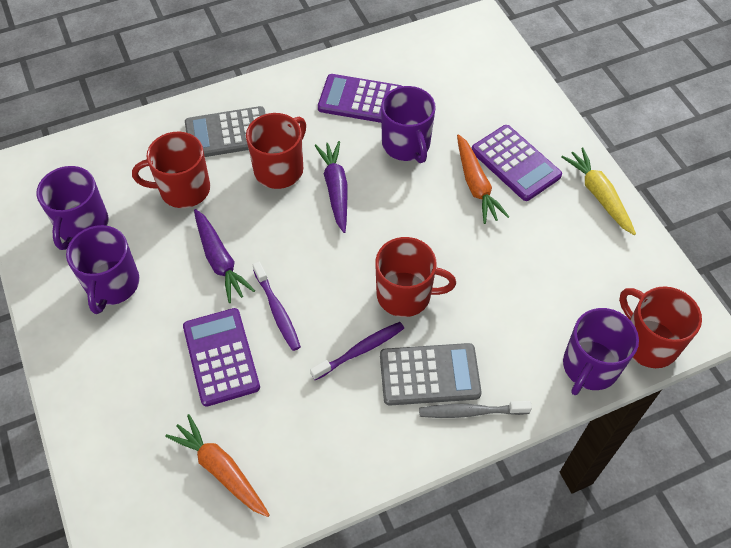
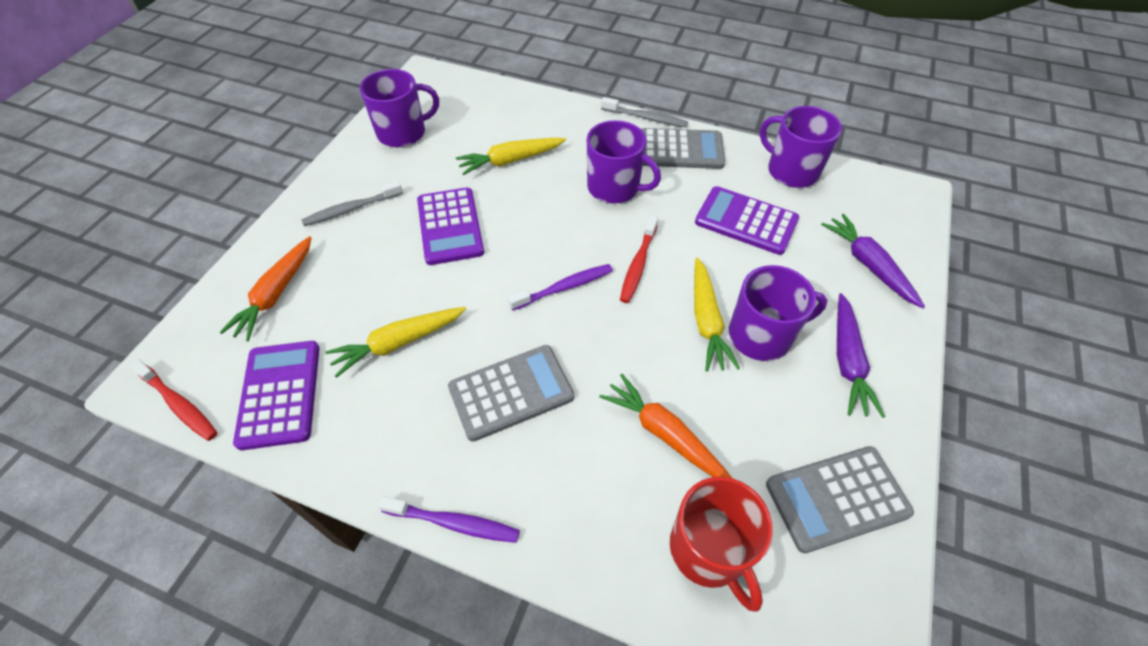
grey calculator: 2 -> 3
grey toothbrush: 1 -> 2
red mug: 4 -> 1
red toothbrush: 0 -> 2
yellow carrot: 1 -> 3

